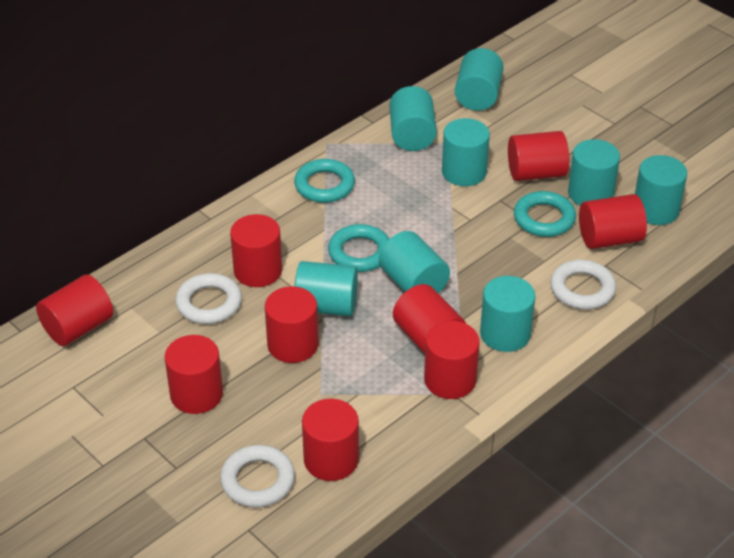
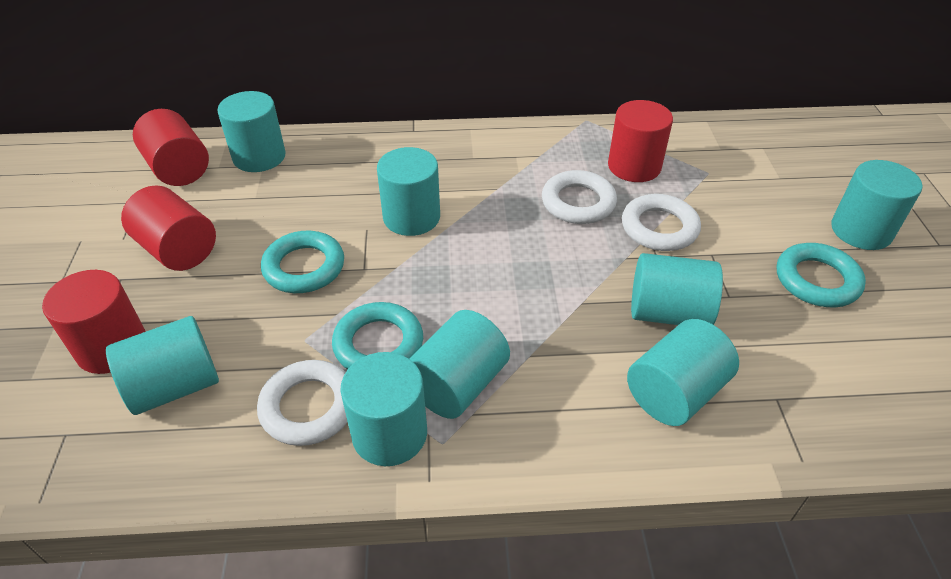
red cylinder: 9 -> 4

